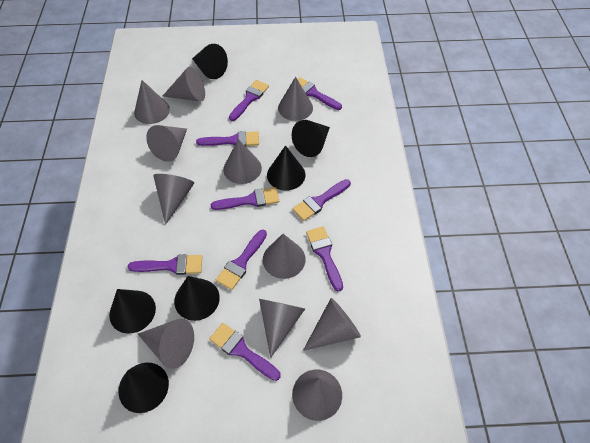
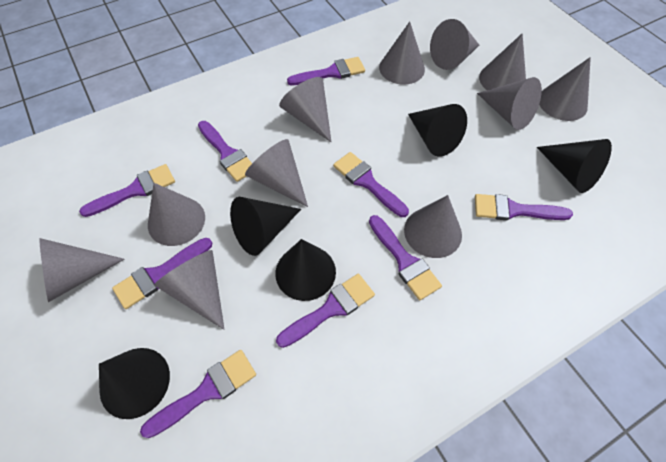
black cone: 6 -> 5

